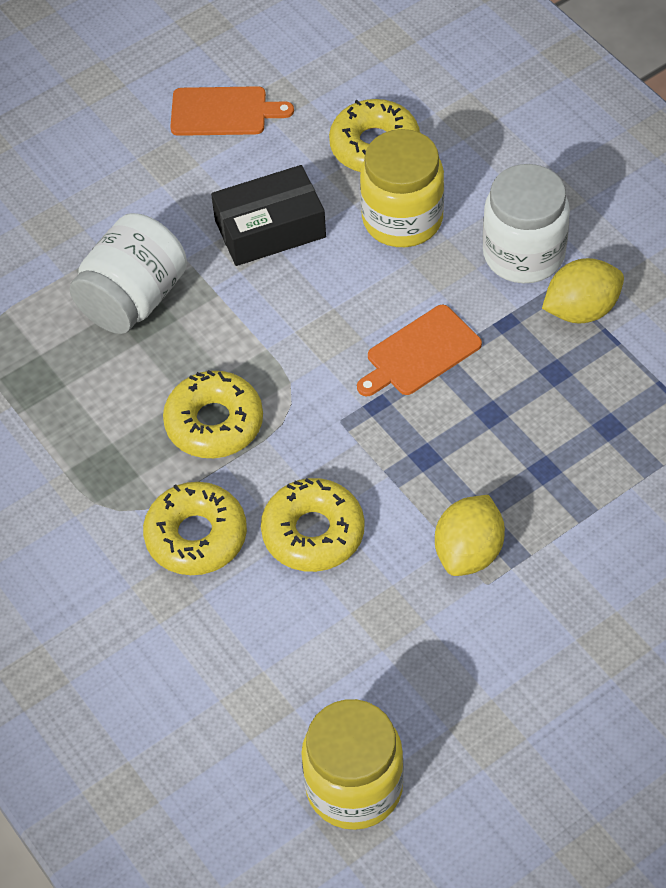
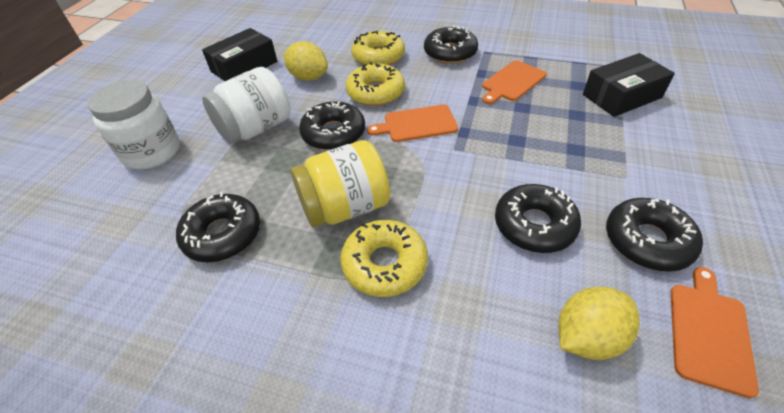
black box: 1 -> 2
black donut: 0 -> 5
orange cutting board: 2 -> 3
yellow donut: 4 -> 3
yellow jar: 2 -> 1

